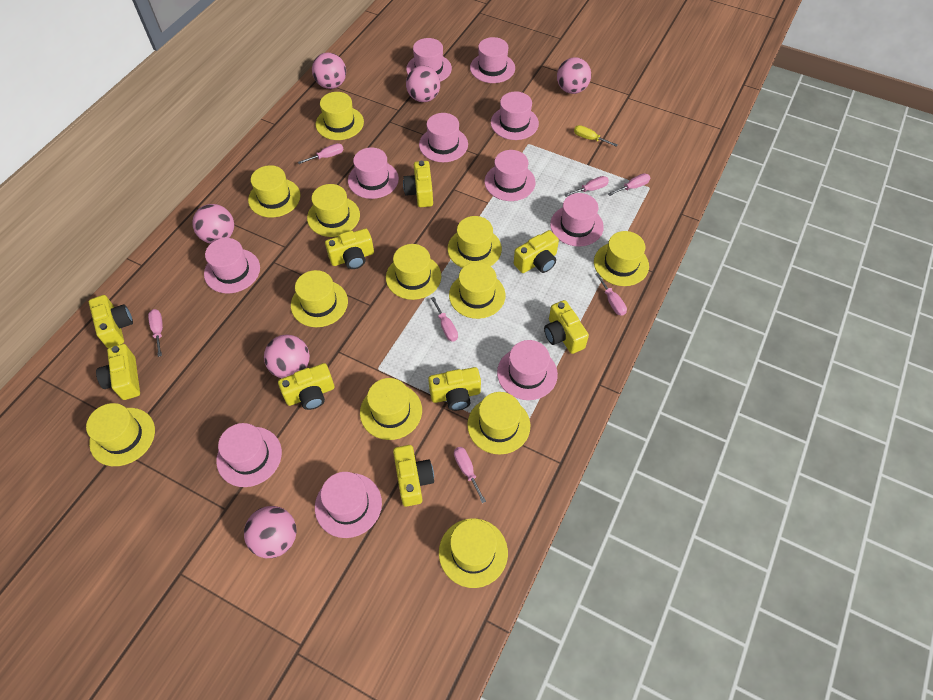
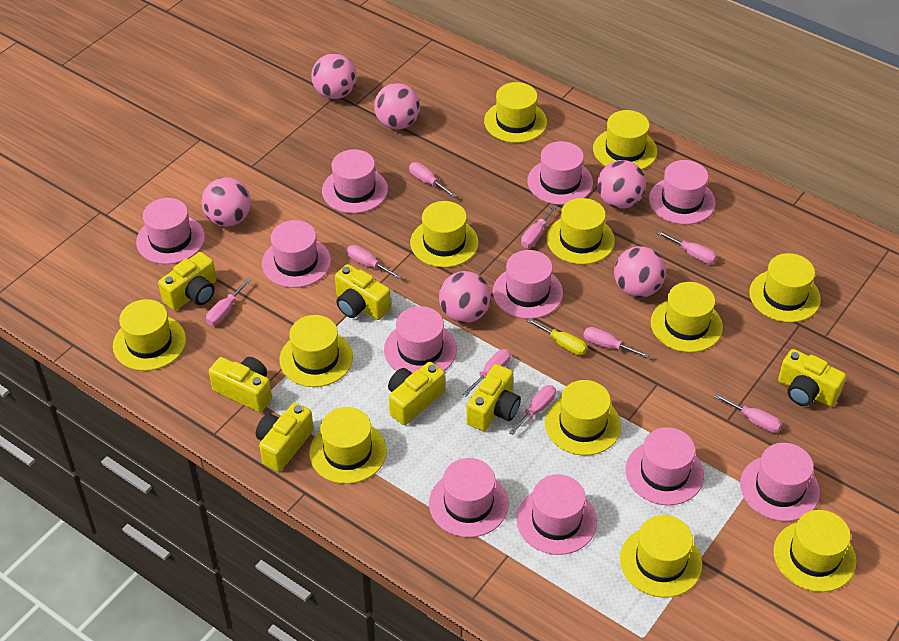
pink screwdriver: 7 -> 9
yellow camera: 9 -> 7

